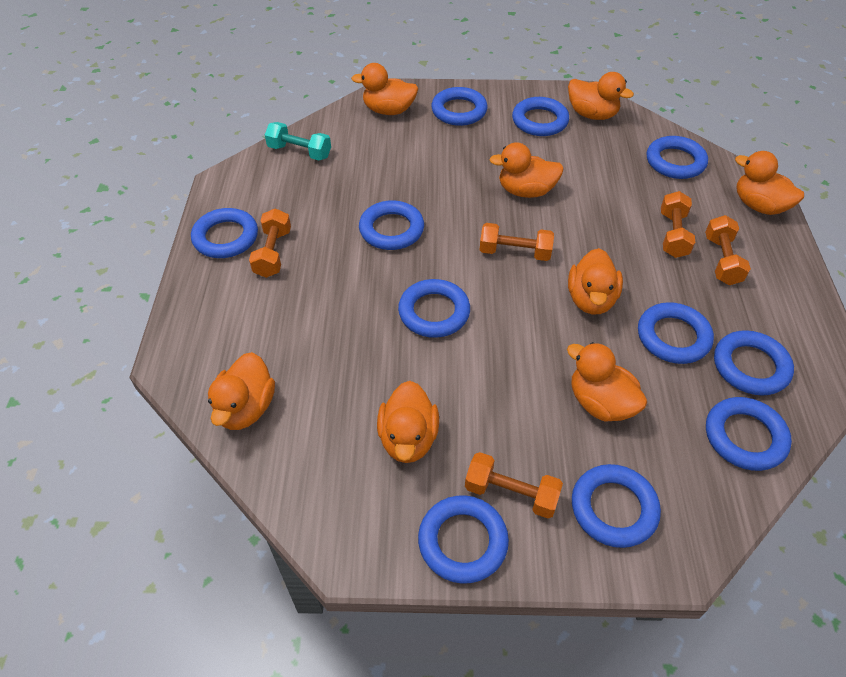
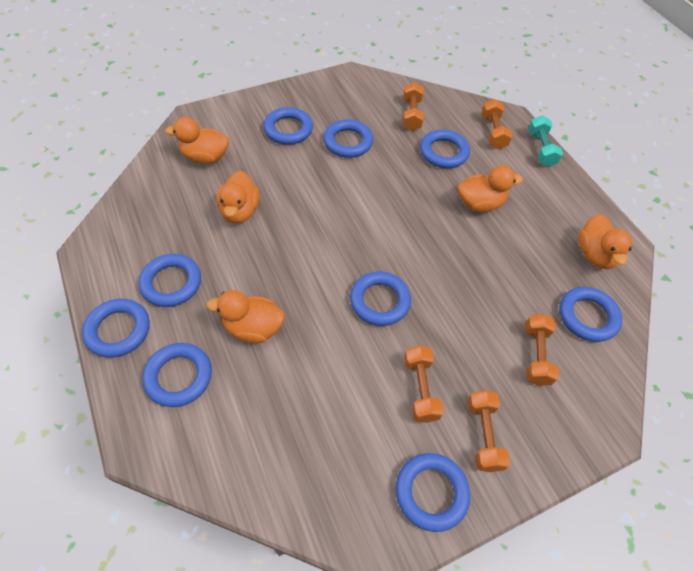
blue ring: 11 -> 9
orange duck: 8 -> 5

